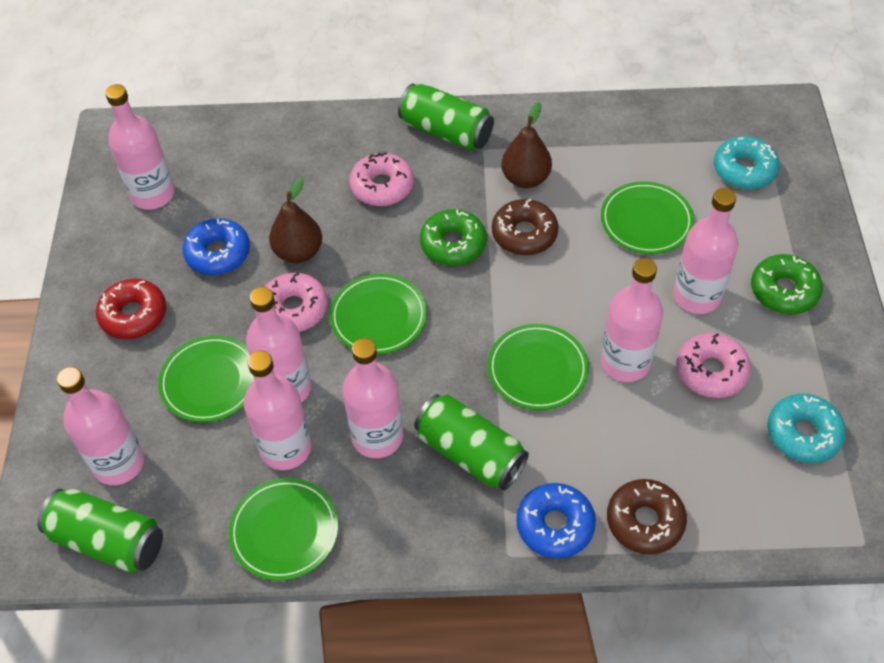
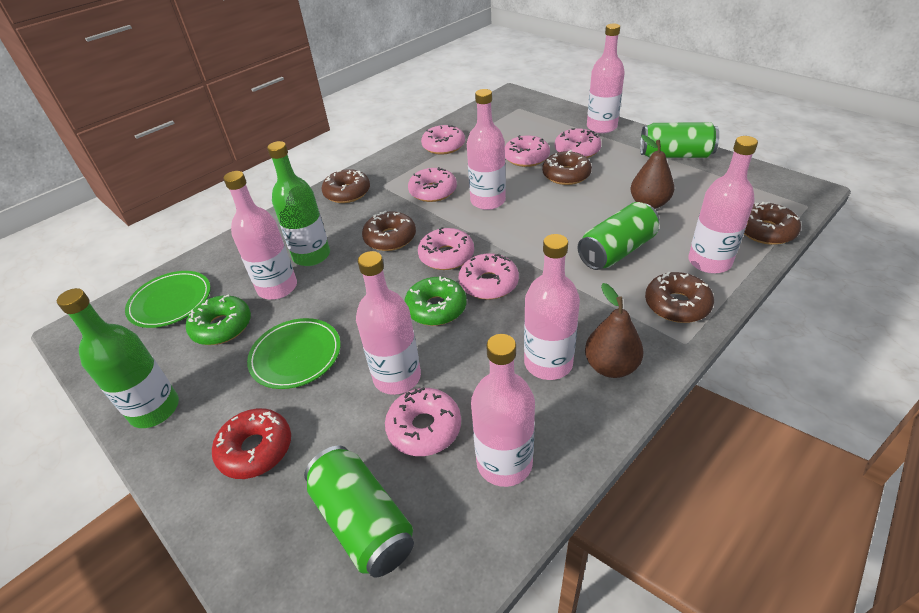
blue donut: 2 -> 0
brown donut: 2 -> 5
green bottle: 0 -> 2
green plate: 5 -> 2
pink donut: 3 -> 7
turquoise donut: 2 -> 0

